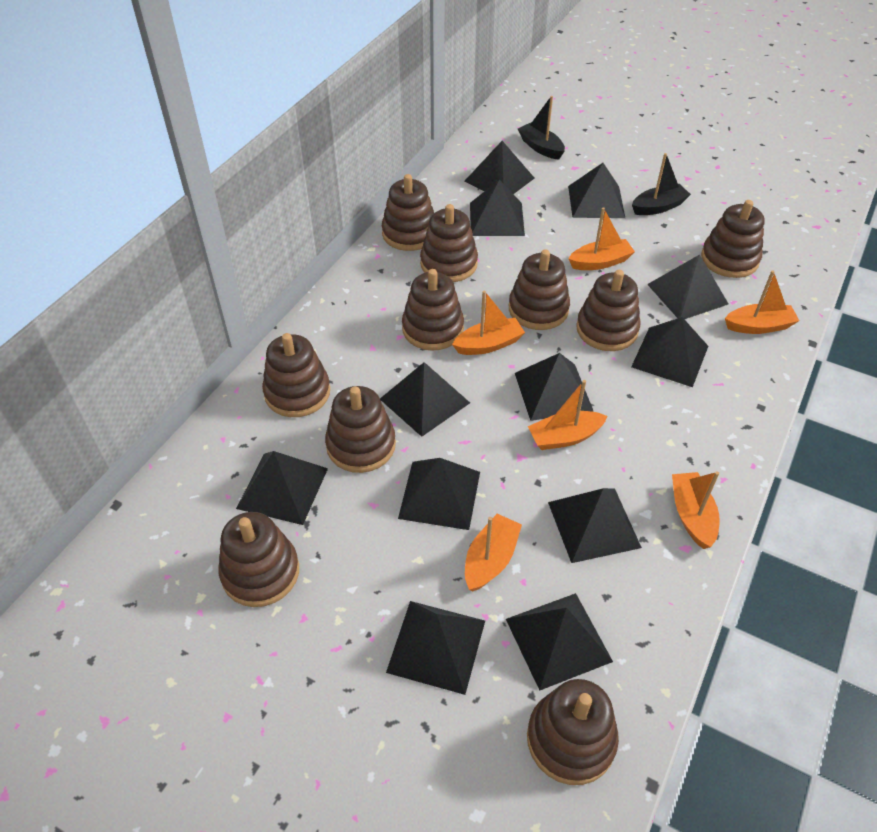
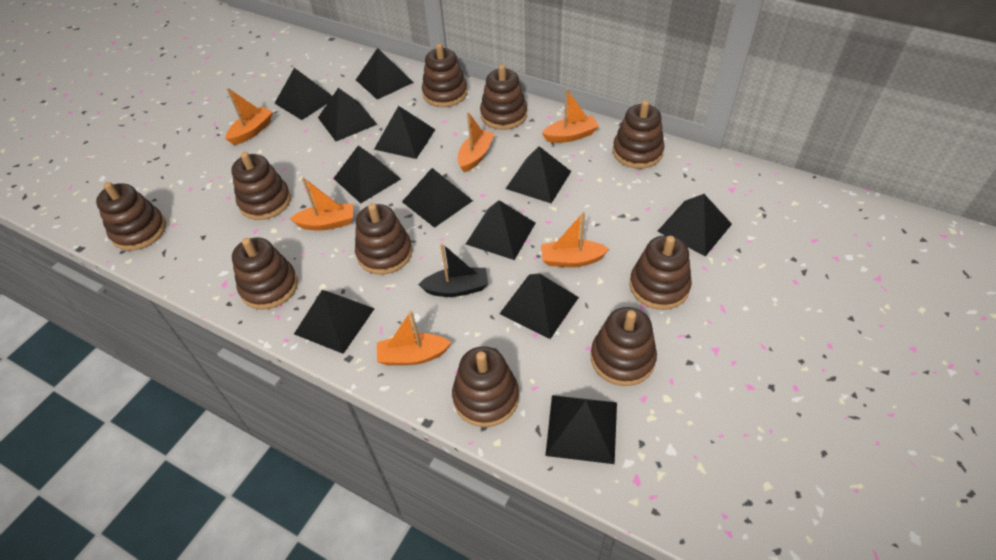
black boat: 2 -> 1

